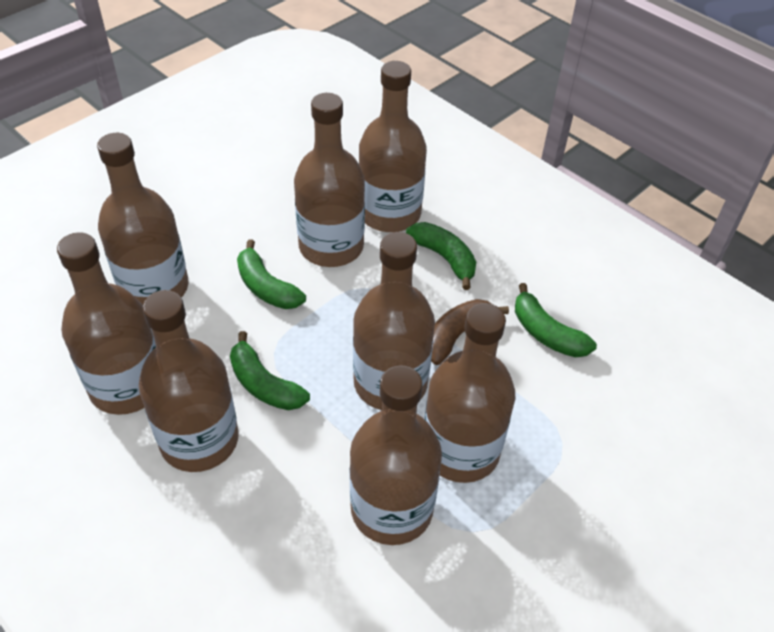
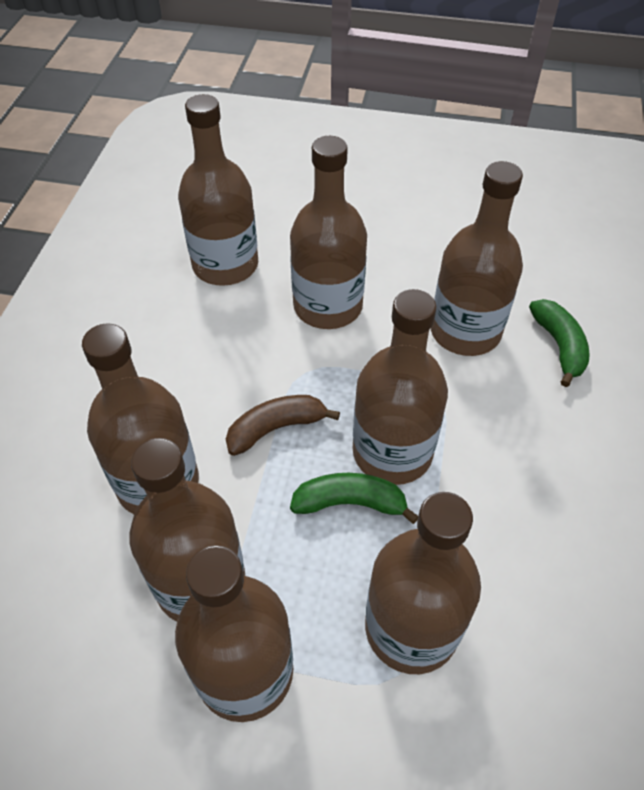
green banana: 4 -> 2

